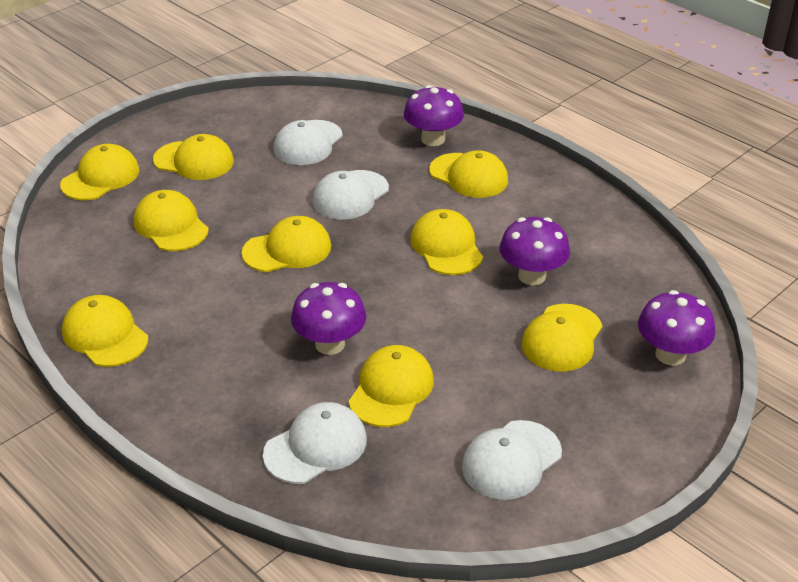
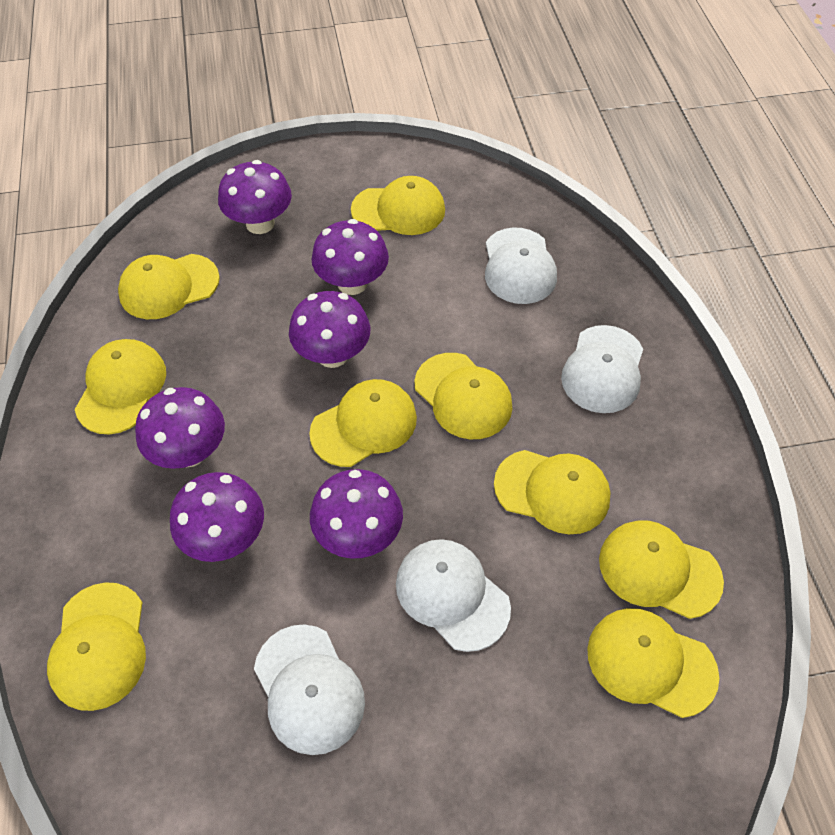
purple mushroom: 4 -> 6

